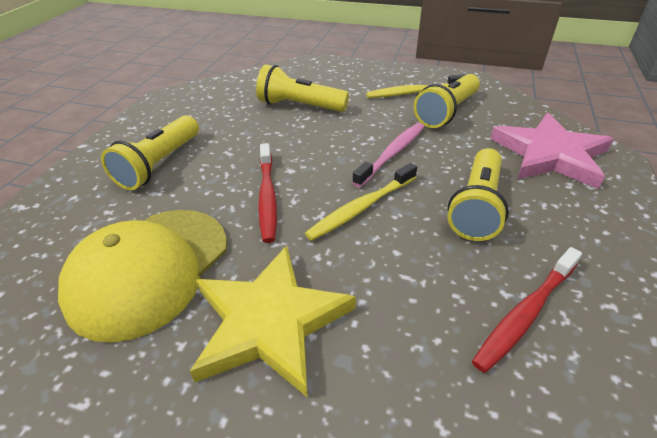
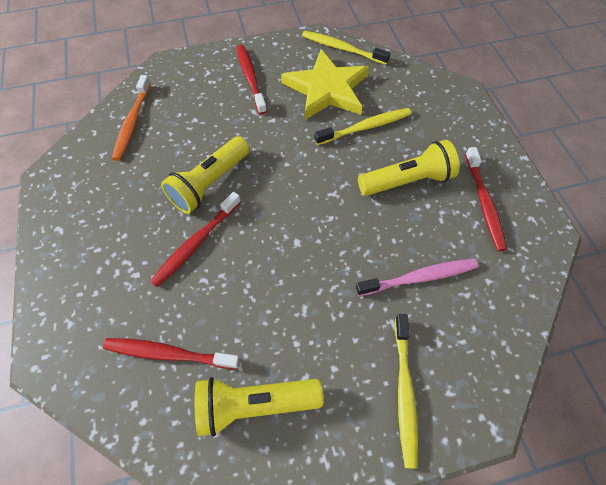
orange toothbrush: 0 -> 1
pink star: 1 -> 0
red toothbrush: 2 -> 4
yellow cap: 1 -> 0
yellow flashlight: 4 -> 3
yellow toothbrush: 2 -> 3

